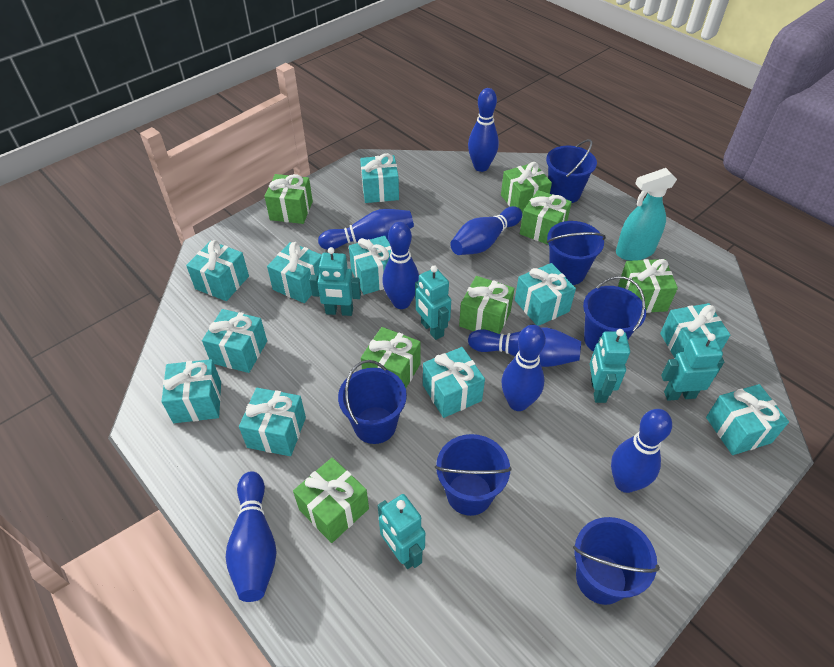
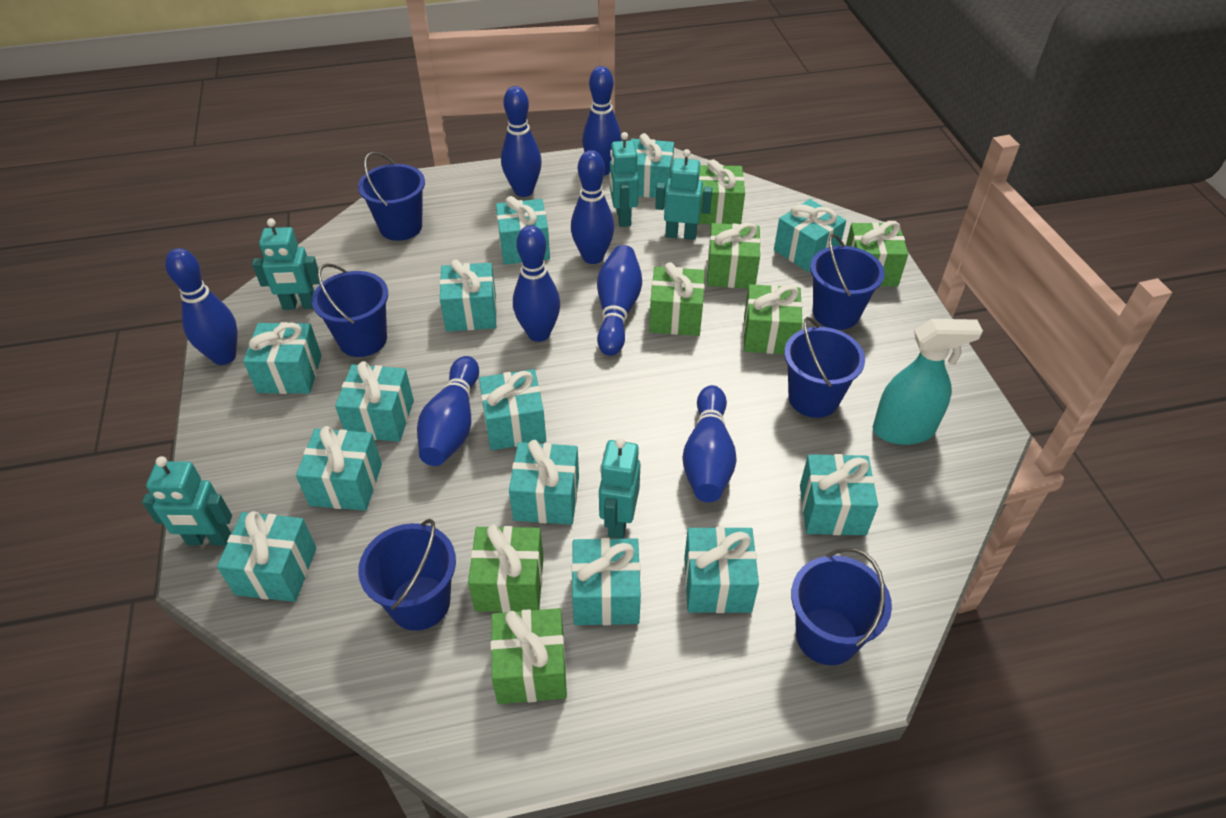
turquoise gift: 11 -> 13

